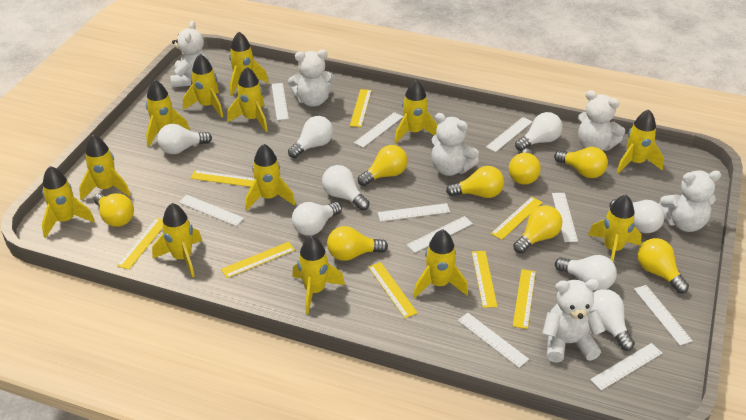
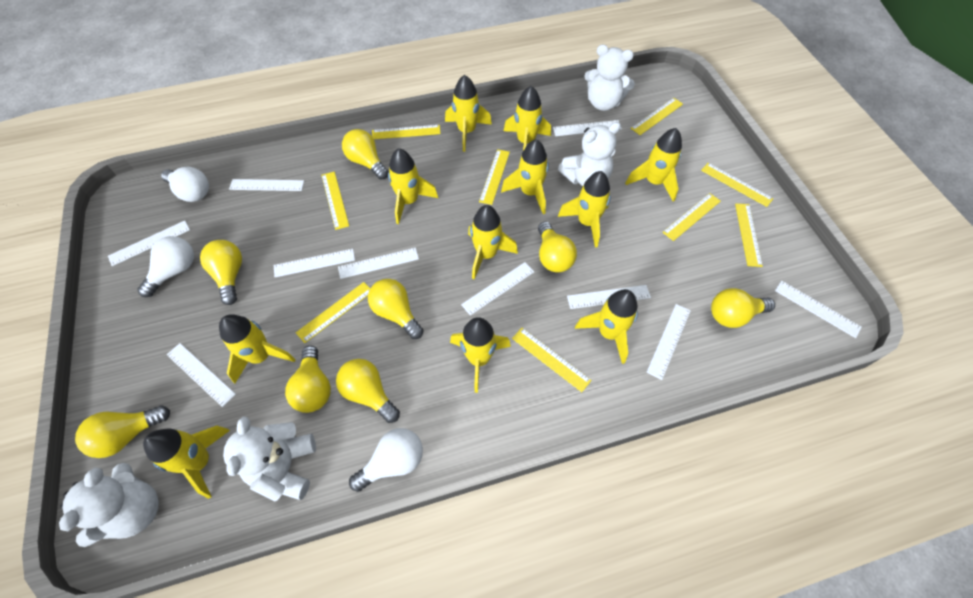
white light bulb: 8 -> 3
white teddy bear: 6 -> 4
yellow rocket: 13 -> 11
yellow ruler: 8 -> 9

